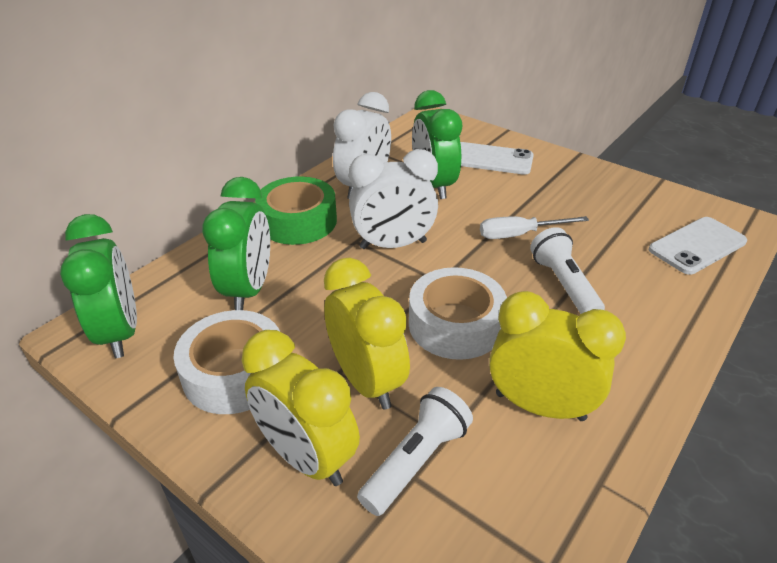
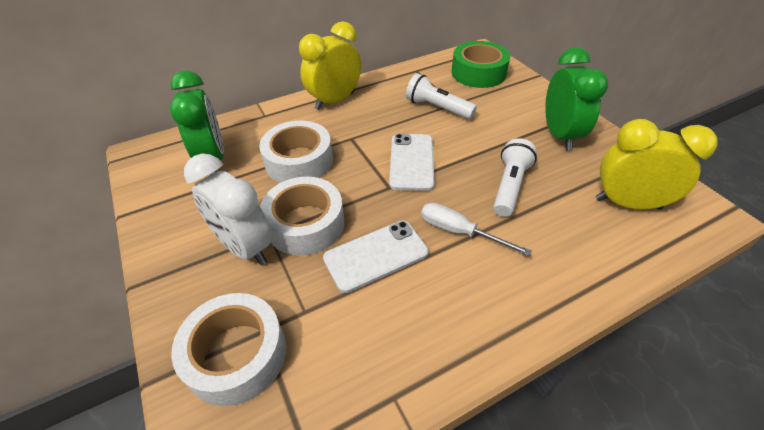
green clock: 3 -> 2
white clock: 2 -> 1
white tape: 2 -> 3
yellow clock: 3 -> 2

